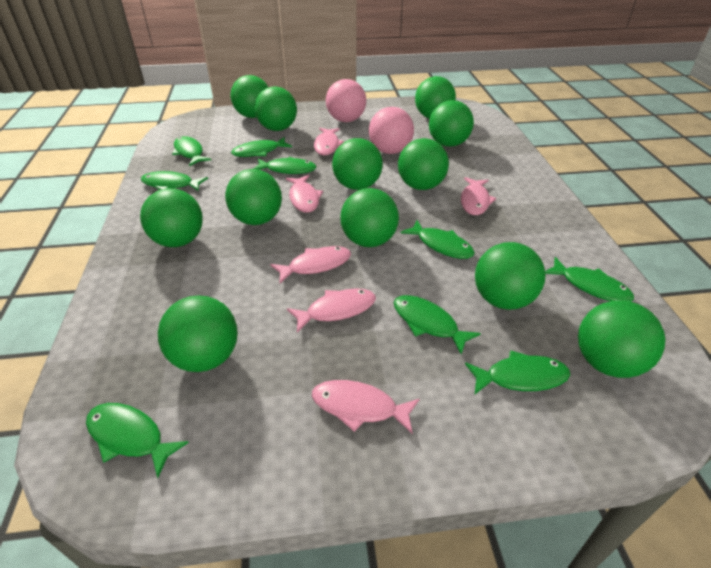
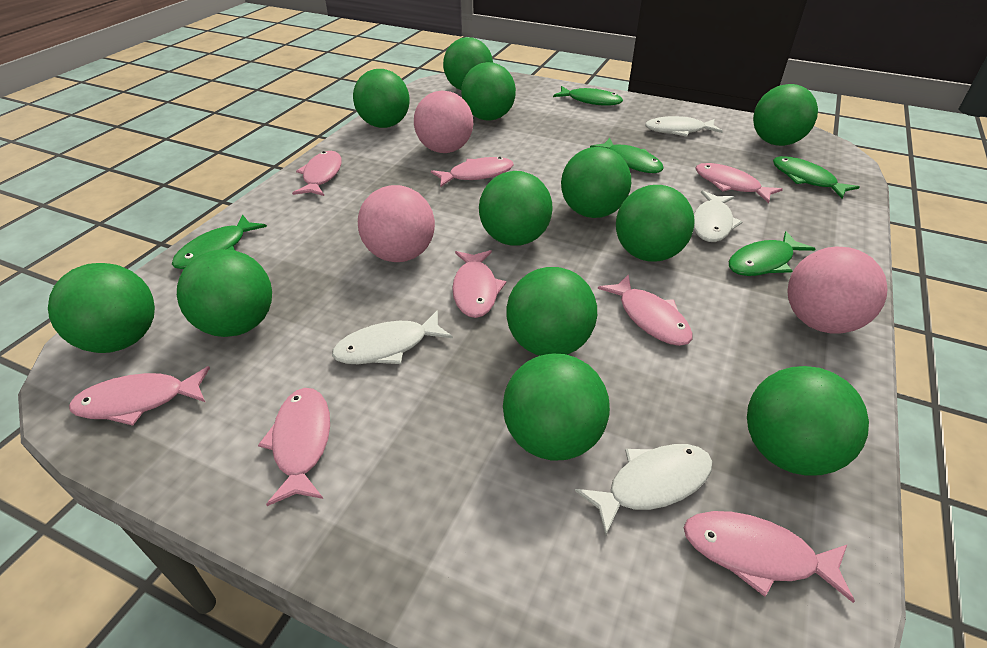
green fish: 9 -> 5
pink ball: 2 -> 3
pink fish: 6 -> 8
white fish: 0 -> 4

